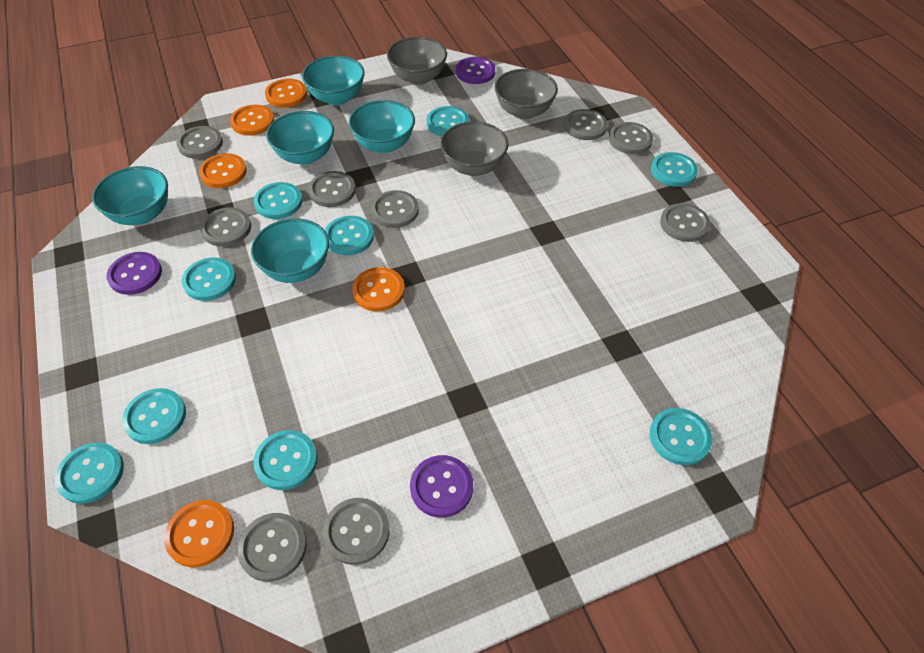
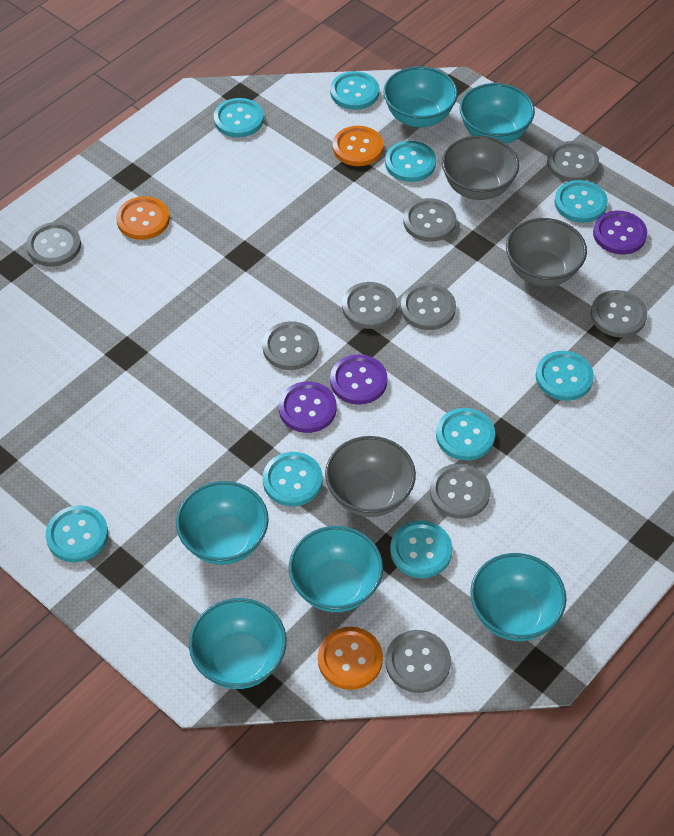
orange button: 5 -> 3
turquoise bowl: 5 -> 6

